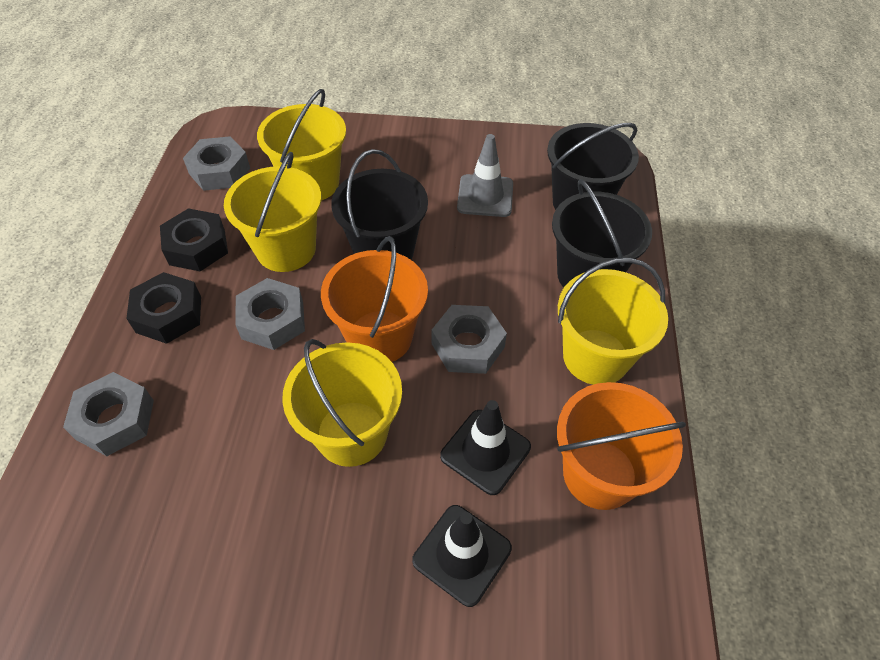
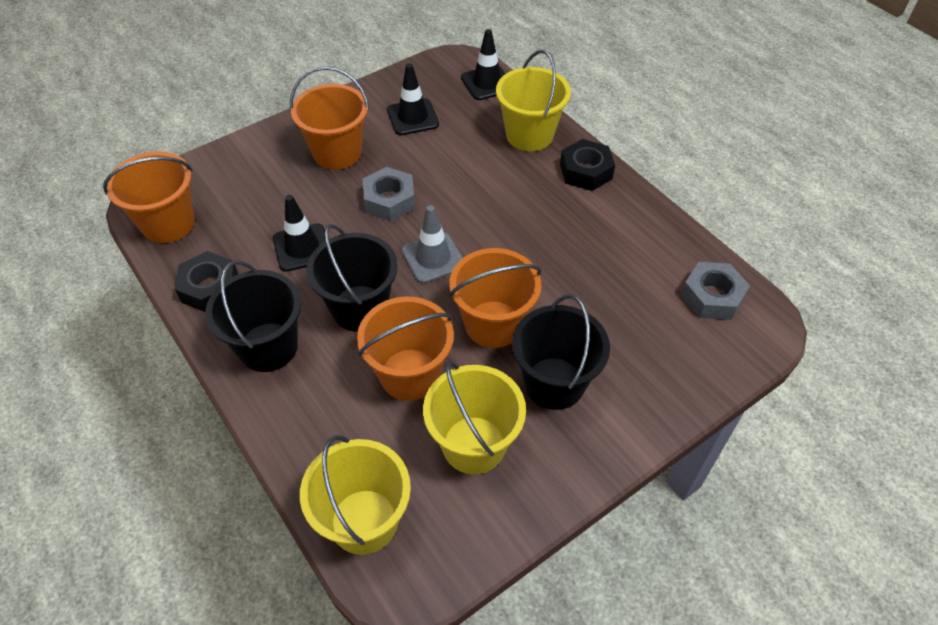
black traffic cone: 2 -> 3
grey nut: 4 -> 2
orange bucket: 2 -> 4
yellow bucket: 4 -> 3

